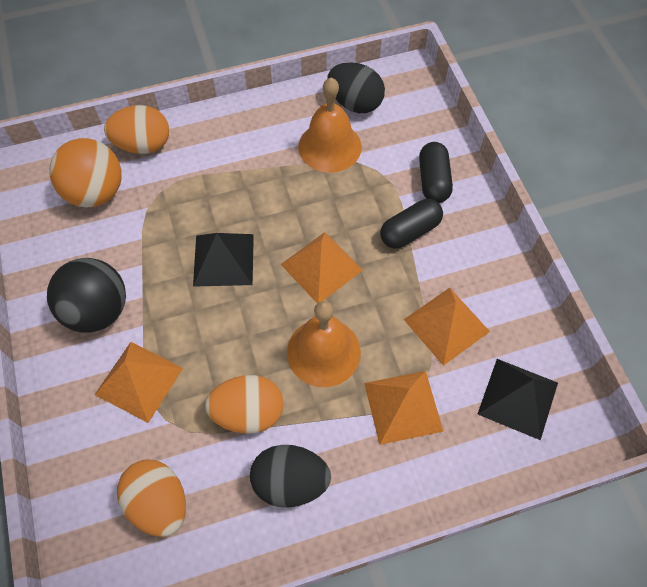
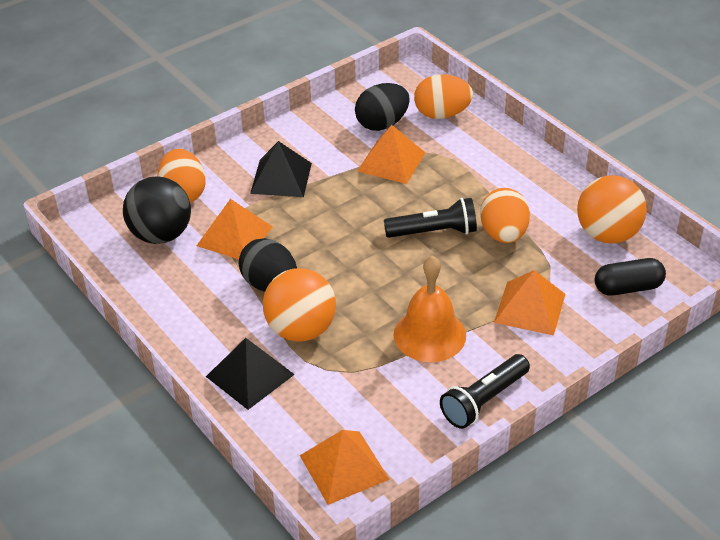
black capsule: 2 -> 1
black flashlight: 0 -> 2
orange ball: 1 -> 2
orange bell: 2 -> 1

